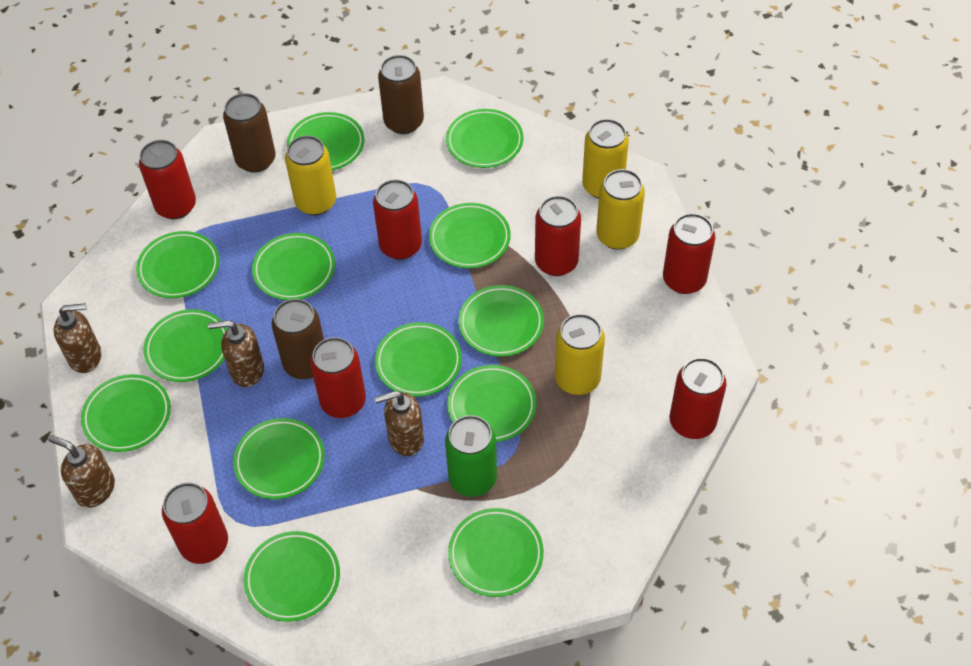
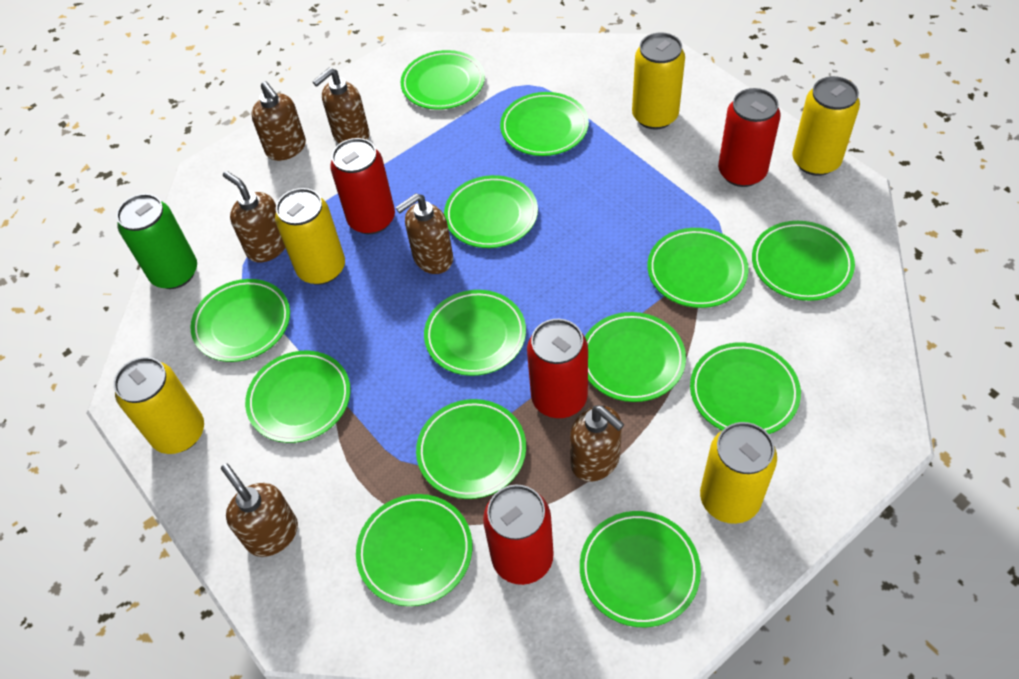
brown can: 3 -> 0
brown soap dispenser: 4 -> 6
red can: 7 -> 4
yellow can: 4 -> 5

